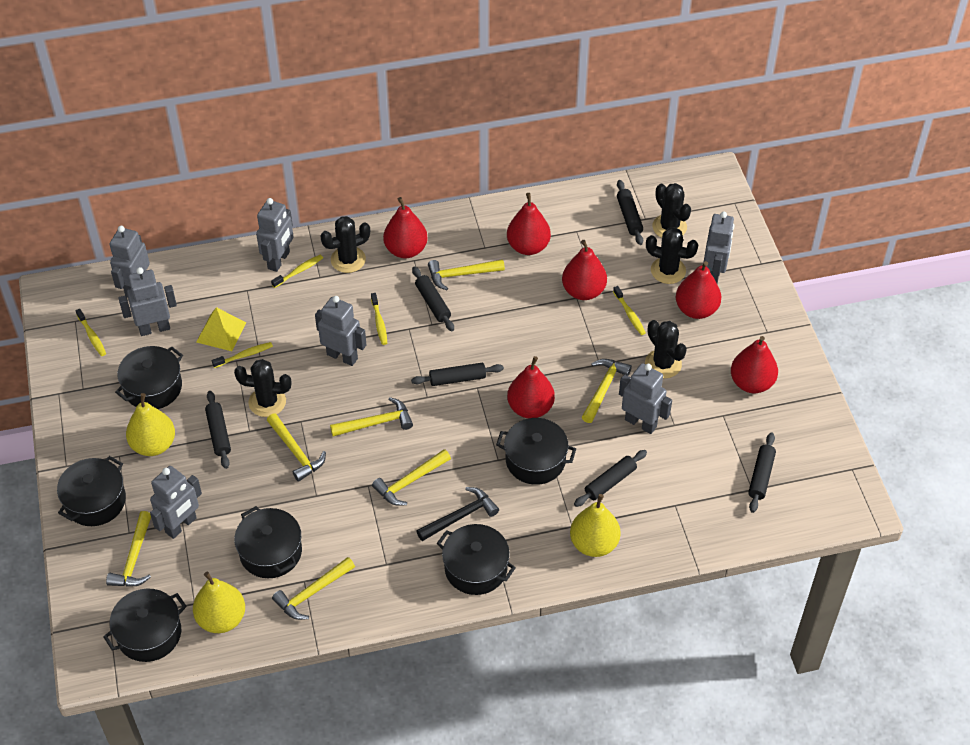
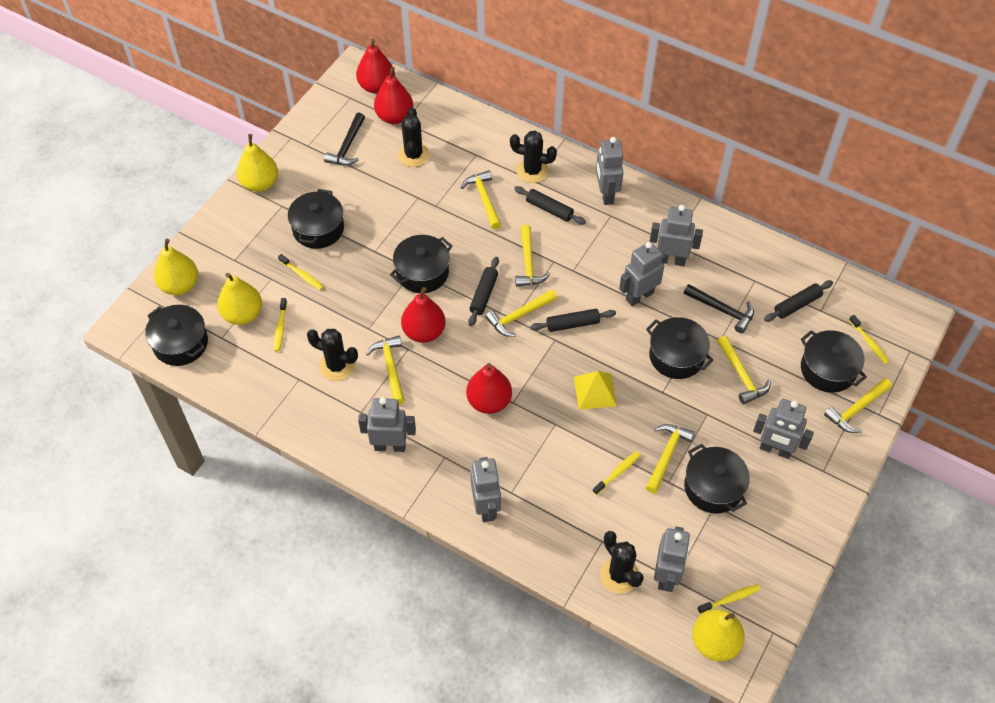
black cactus: 5 -> 4
black hammer: 1 -> 2
black rolling pin: 6 -> 4
red pear: 6 -> 4
yellow pear: 3 -> 4

